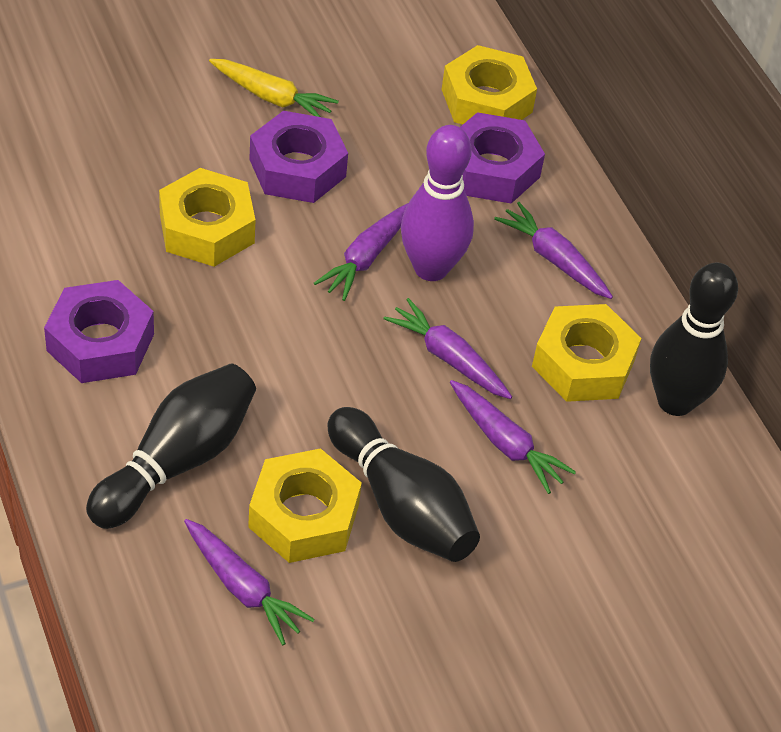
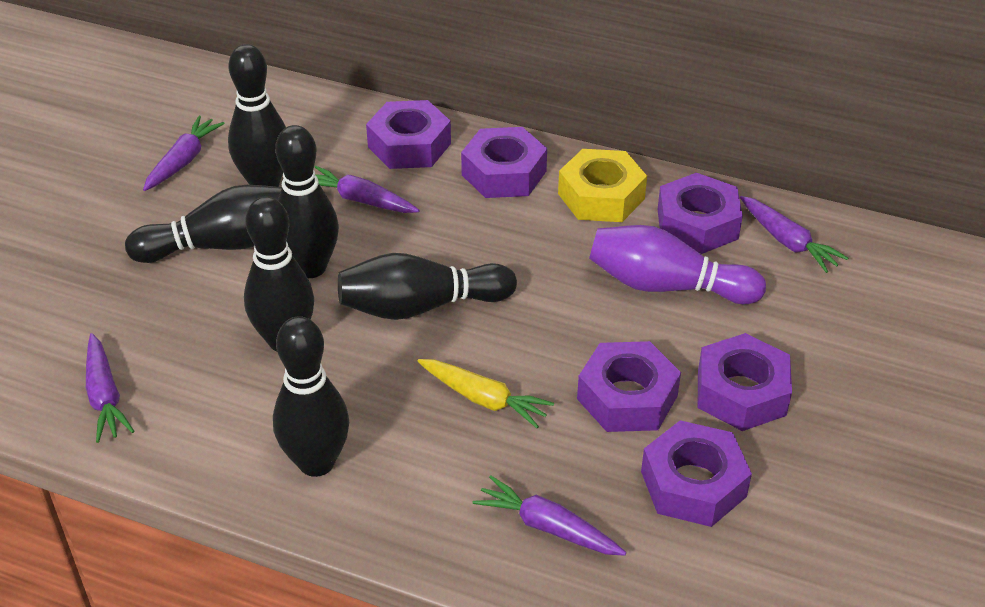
black bowling pin: 3 -> 6
purple nut: 3 -> 6
yellow nut: 4 -> 1

